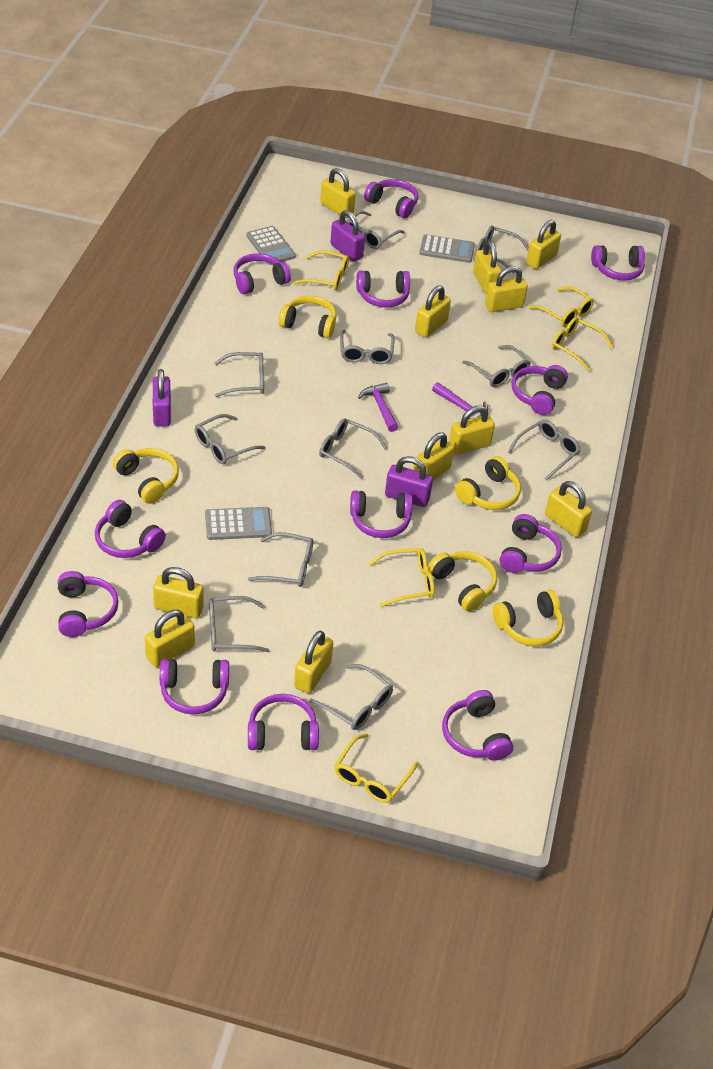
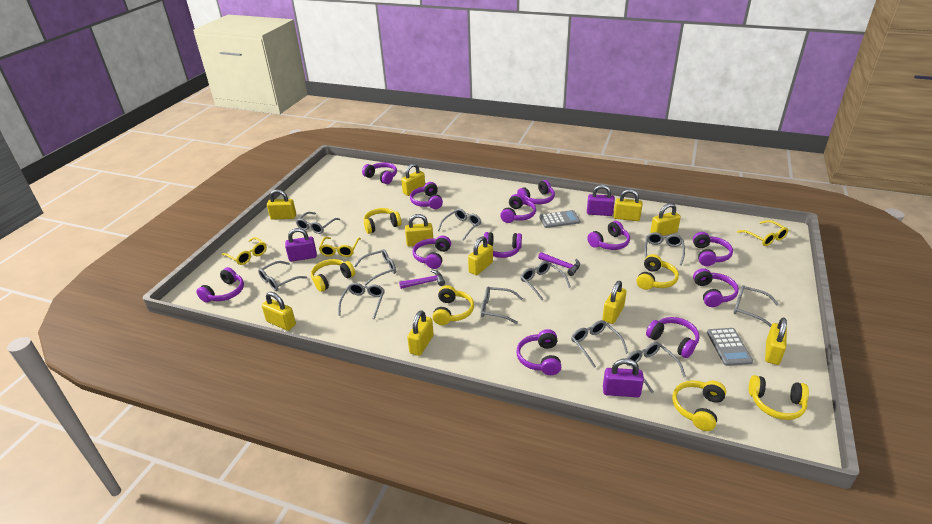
grey calculator: 3 -> 2
yellow glasses: 5 -> 3
yellow headphones: 5 -> 6
yellow padlock: 11 -> 10

